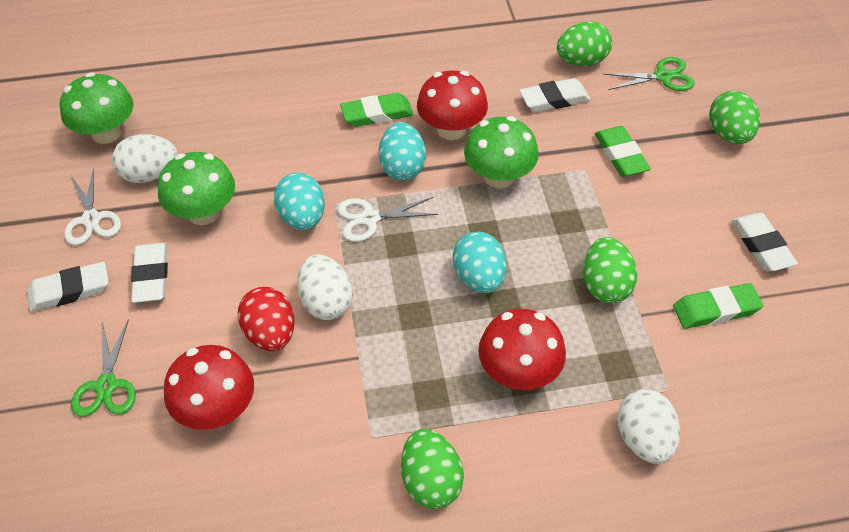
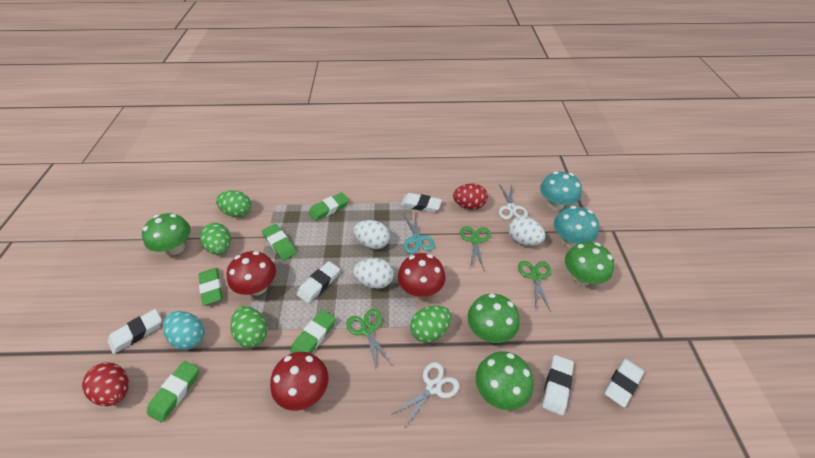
green eraser: 3 -> 5
green mushroom: 3 -> 4
green scissors: 2 -> 3
red egg: 1 -> 2
turquoise egg: 3 -> 1
turquoise mushroom: 0 -> 2
turquoise scissors: 0 -> 1
white eraser: 4 -> 5

